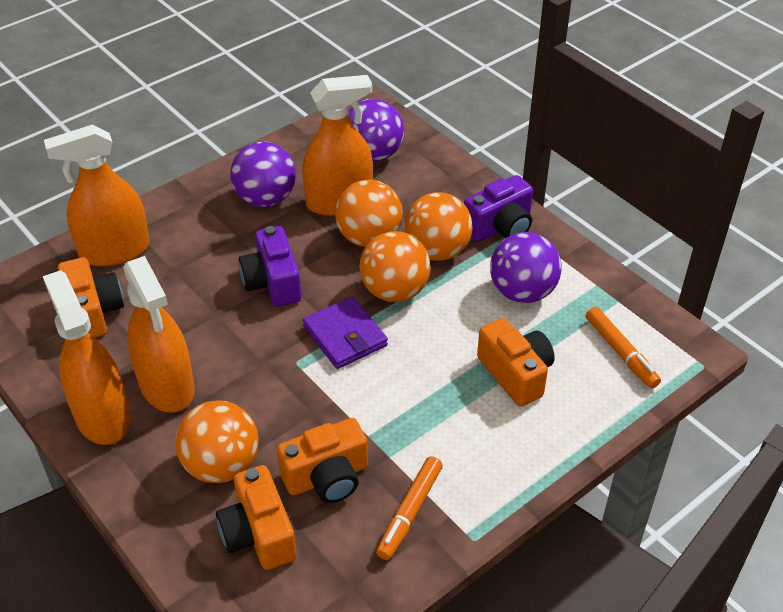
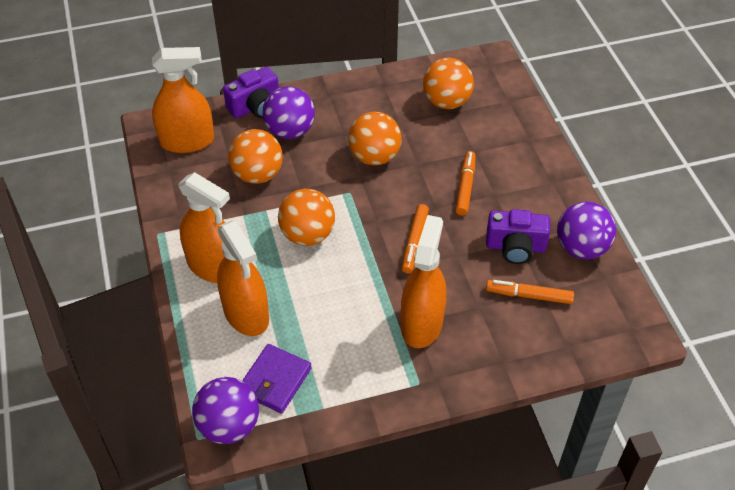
orange camera: 4 -> 0
orange marker: 2 -> 3

